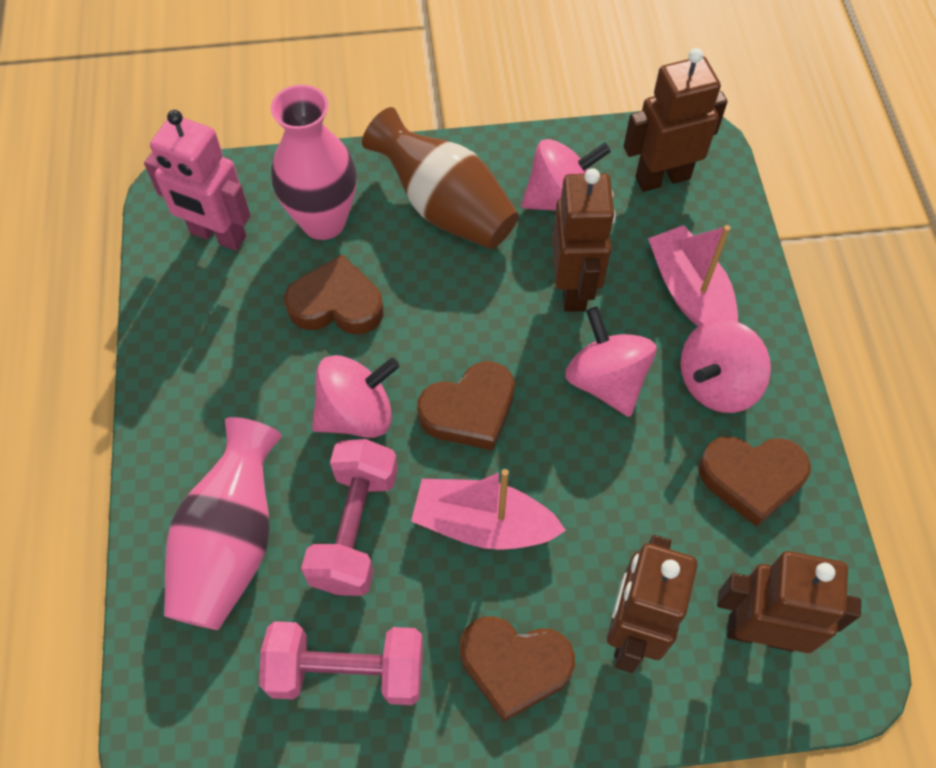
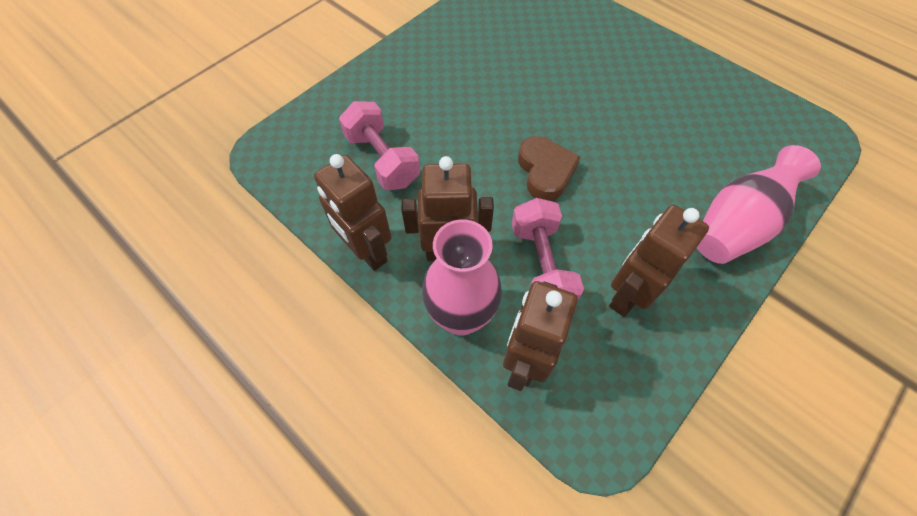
brown heart: 4 -> 1
brown vase: 1 -> 0
pink boat: 2 -> 0
pink robot: 1 -> 0
pink spinning top: 4 -> 0

